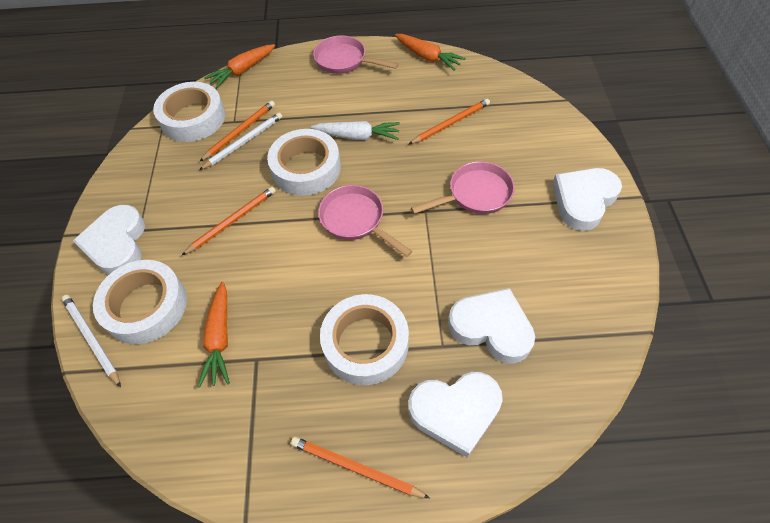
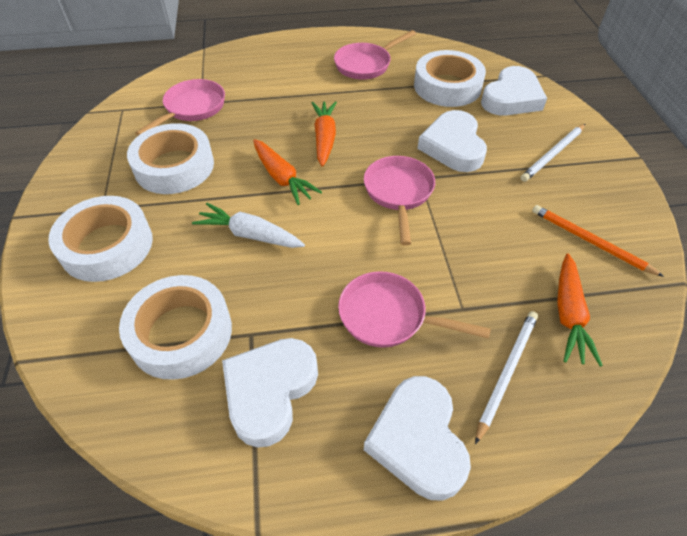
orange pencil: 4 -> 1
pink pan: 3 -> 4

